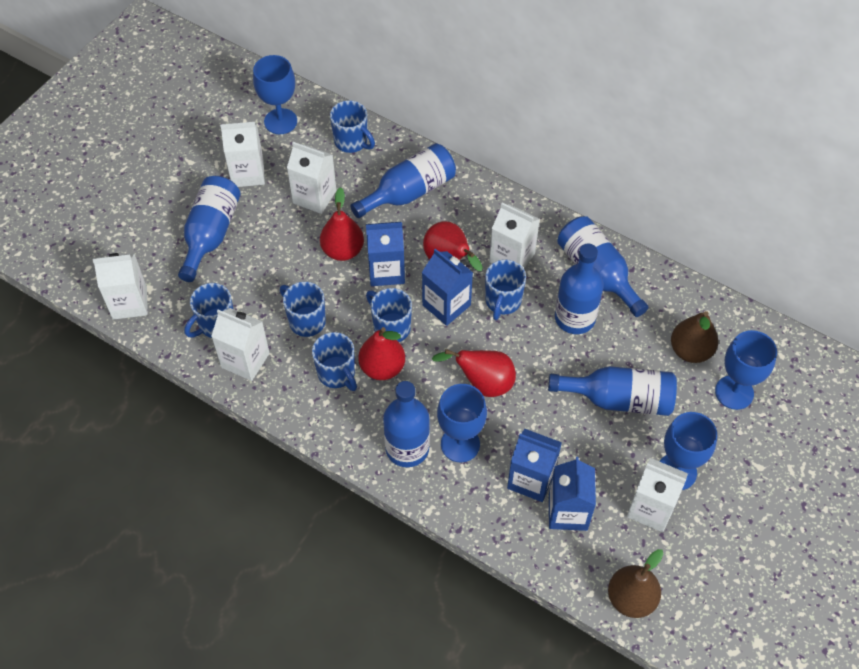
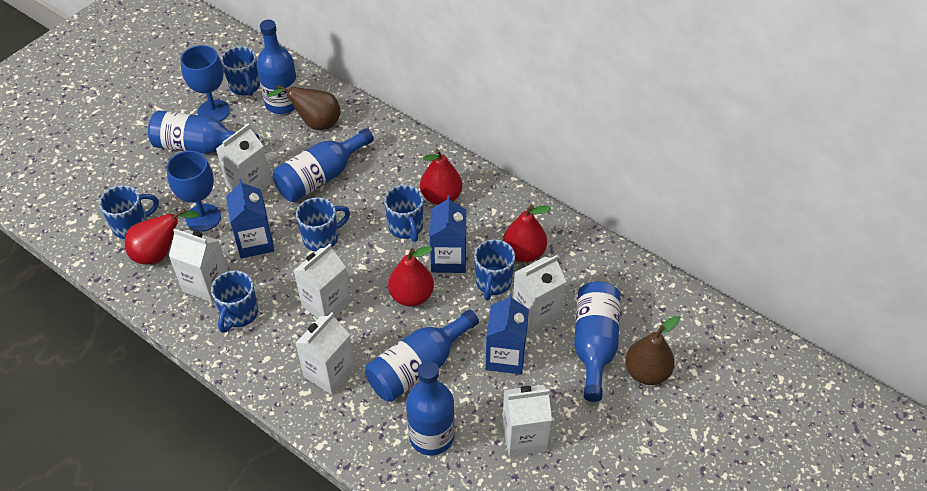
blue carton: 4 -> 3
blue goblet: 4 -> 2

